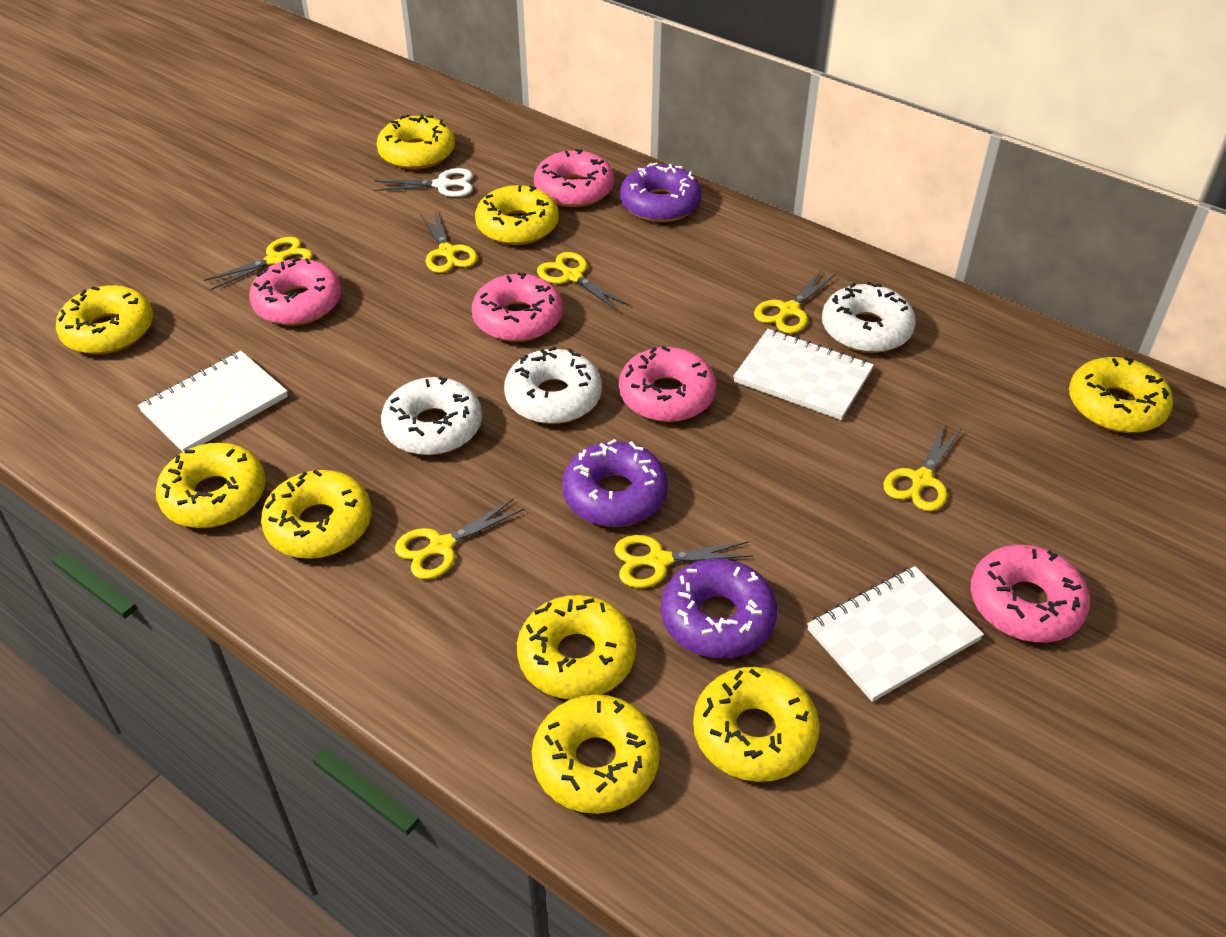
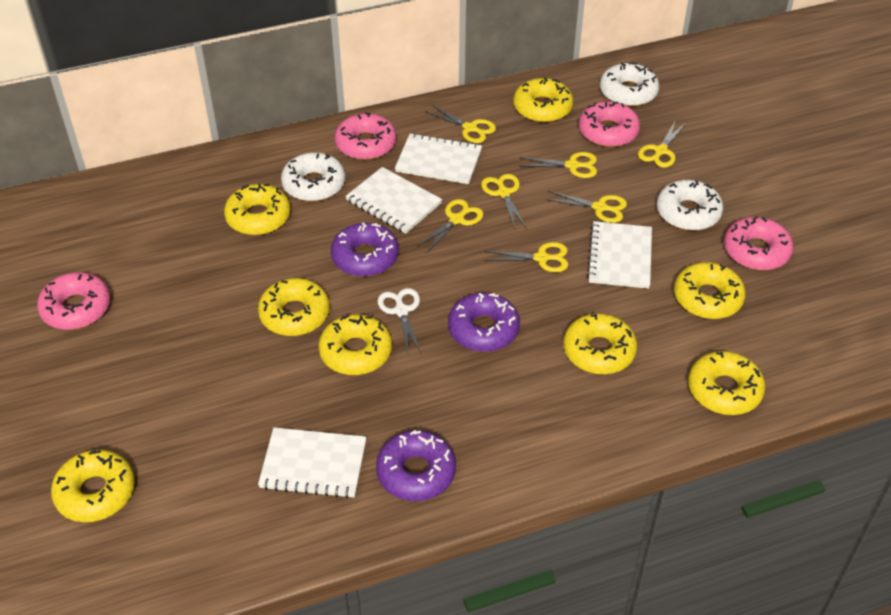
pink donut: 5 -> 4
white notebook: 3 -> 4
yellow donut: 9 -> 8

